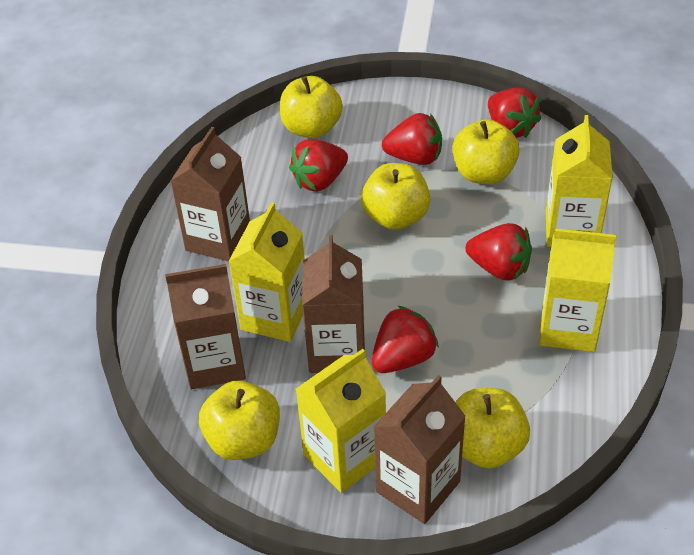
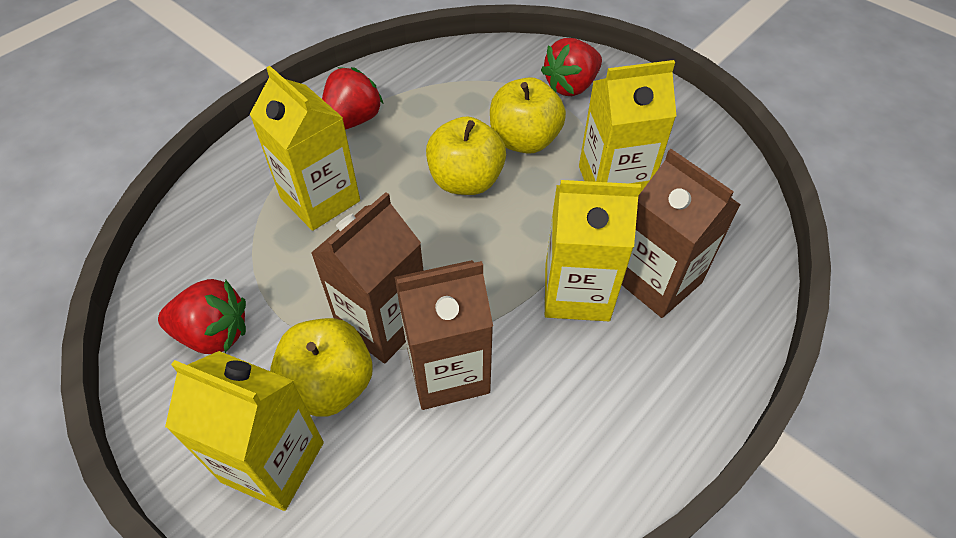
brown carton: 4 -> 3
red strawberry: 5 -> 3
yellow apple: 5 -> 3

